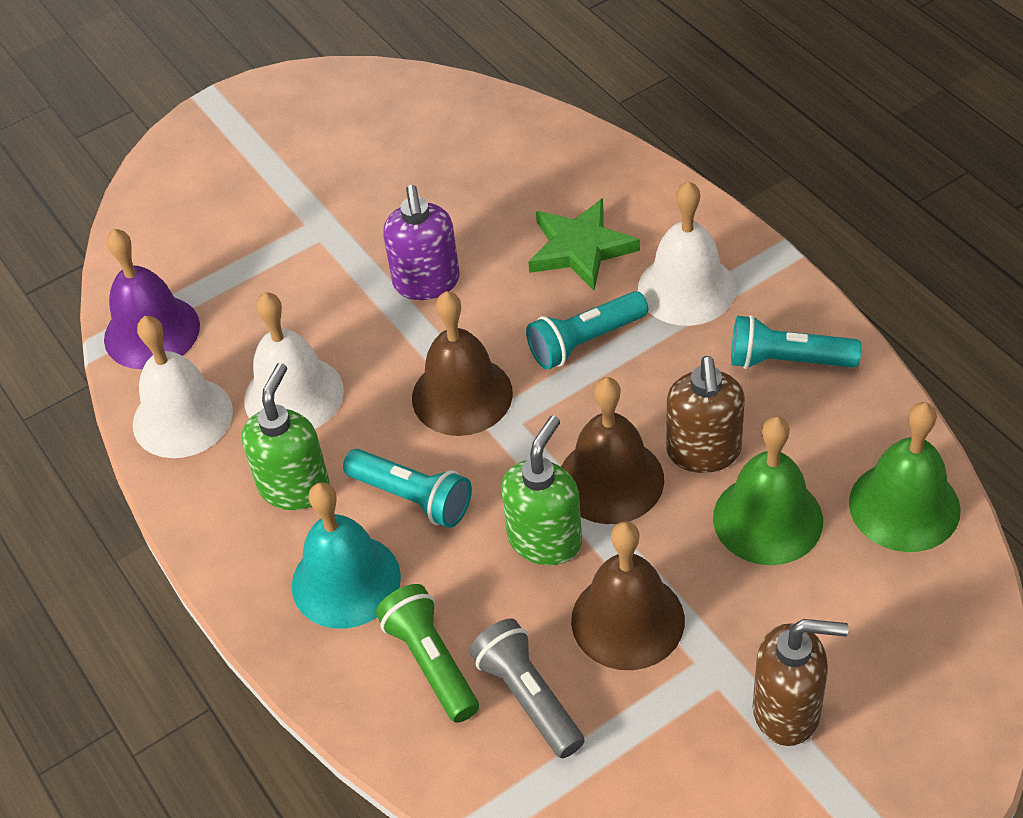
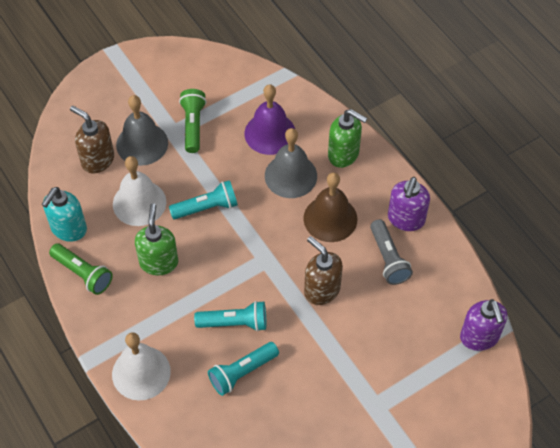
brown bell: 3 -> 1
green bell: 2 -> 0
green flashlight: 1 -> 2
green star: 1 -> 0
grey bell: 0 -> 2
purple soap dispenser: 1 -> 2
turquoise bell: 1 -> 0
turquoise soap dispenser: 0 -> 1
white bell: 3 -> 2

